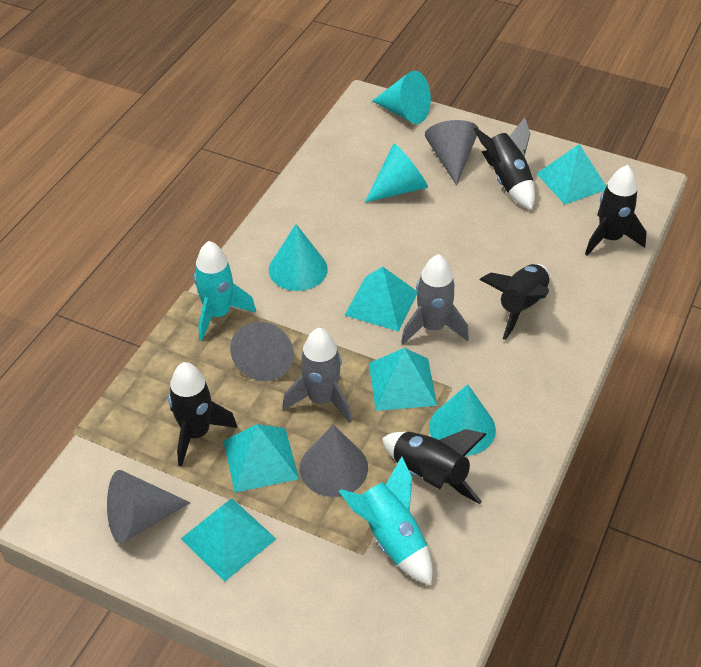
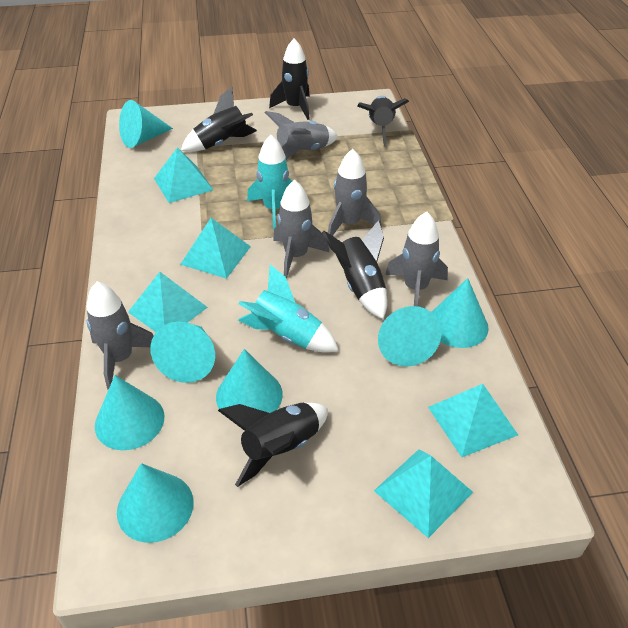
grey cone: 4 -> 0
grey rocket: 2 -> 5
turquoise cone: 4 -> 7

